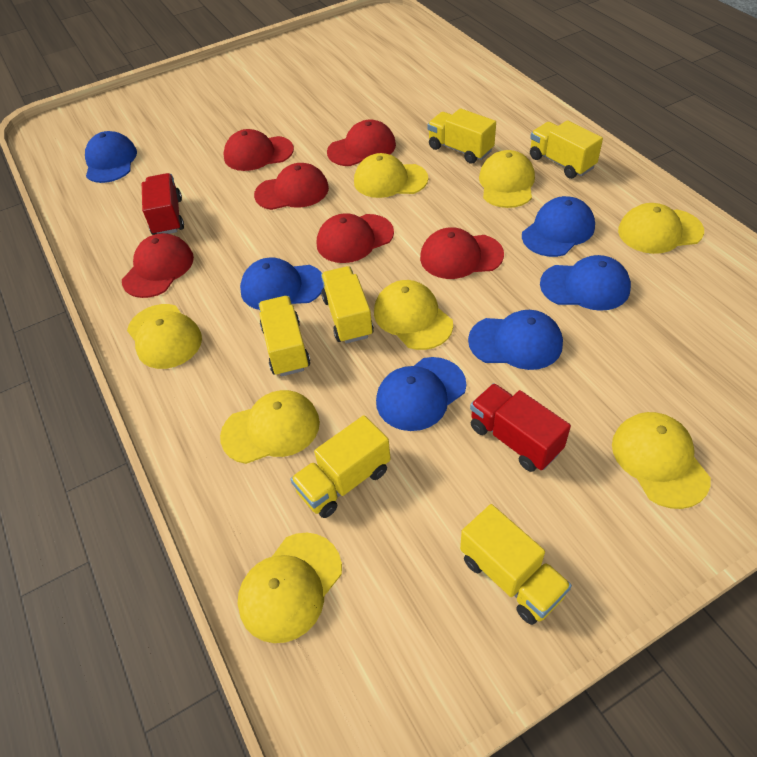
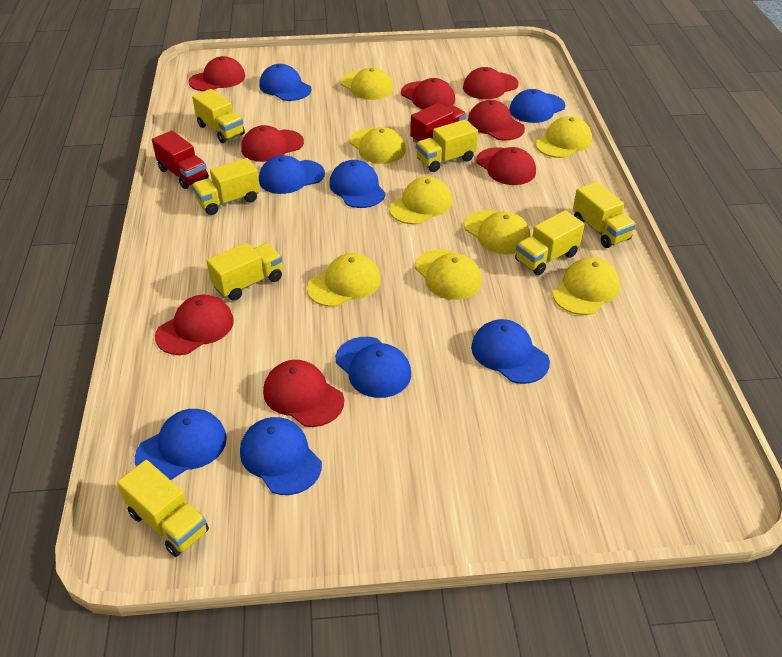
blue cap: 6 -> 8
red cap: 6 -> 8
yellow truck: 6 -> 7

